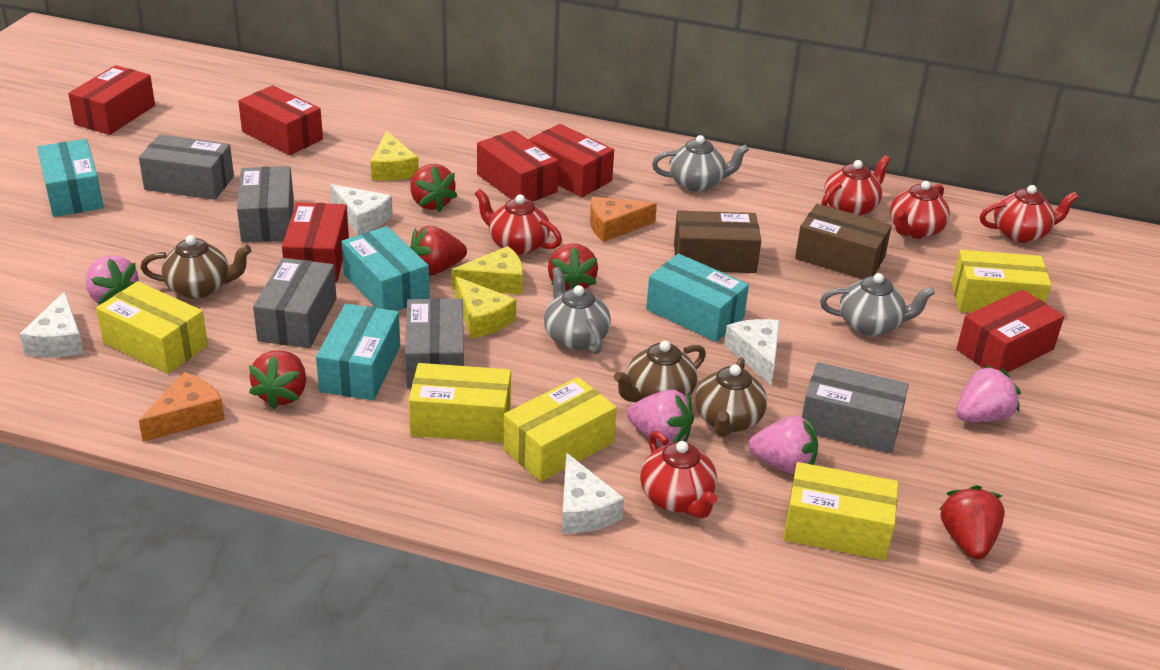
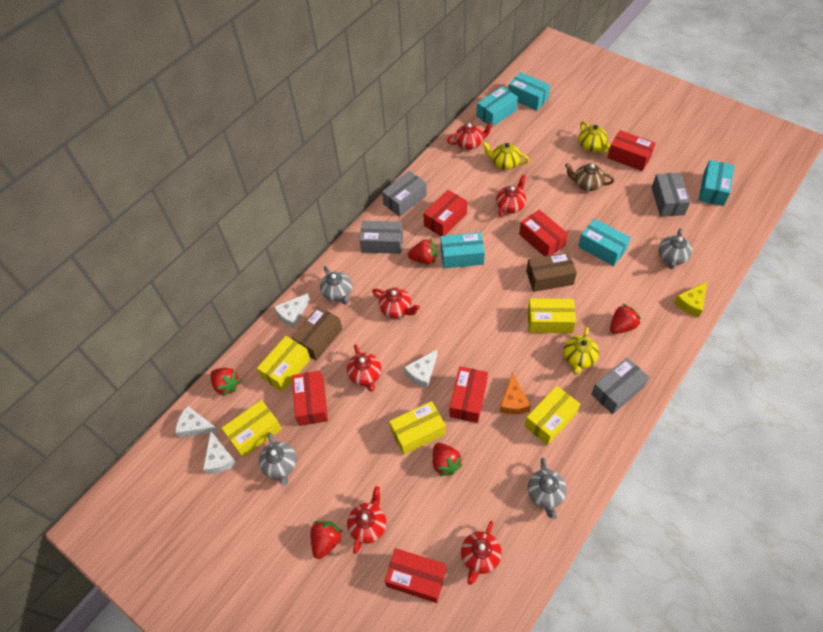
brown teapot: 3 -> 1
grey box: 5 -> 4
grey teapot: 3 -> 4
orange cheese: 2 -> 1
pink strawberry: 4 -> 0
red teapot: 5 -> 6
turquoise box: 4 -> 5
yellow cheese: 3 -> 1
yellow teapot: 0 -> 3

